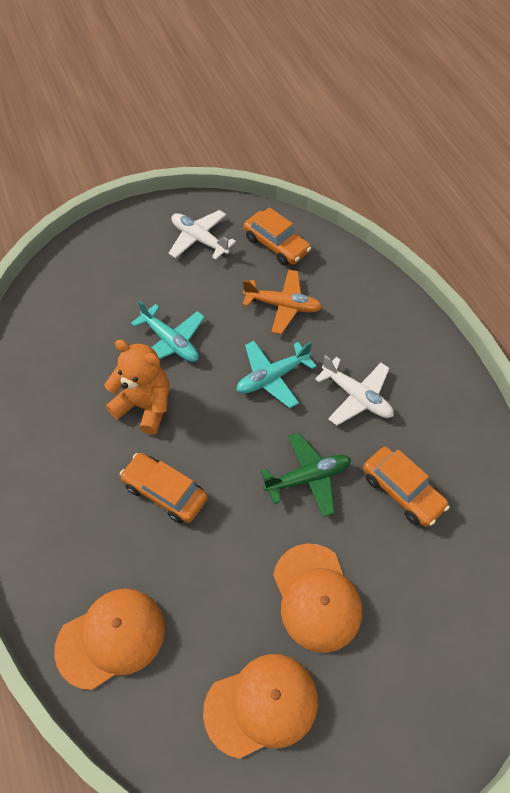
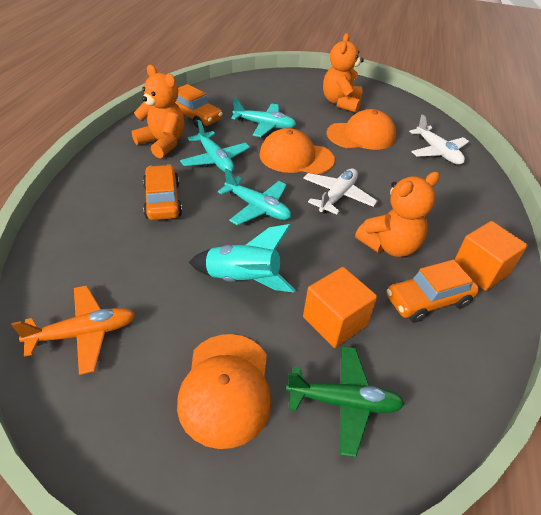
orange cube: 0 -> 2
orange teddy bear: 1 -> 3
turquoise plane: 2 -> 3
turquoise rocket: 0 -> 1

